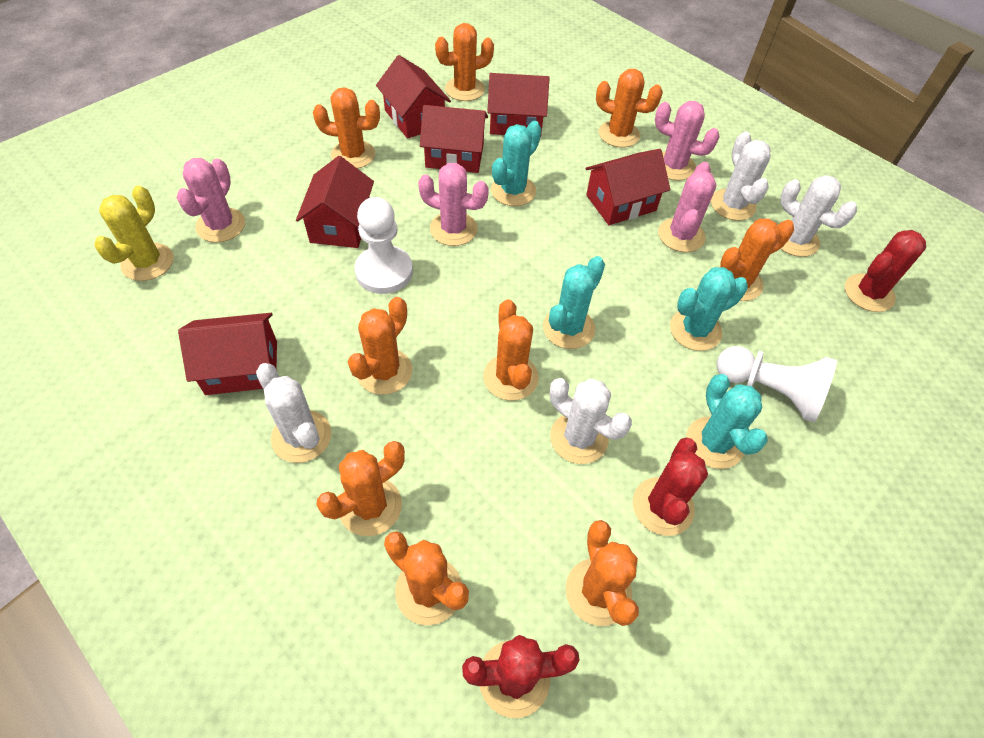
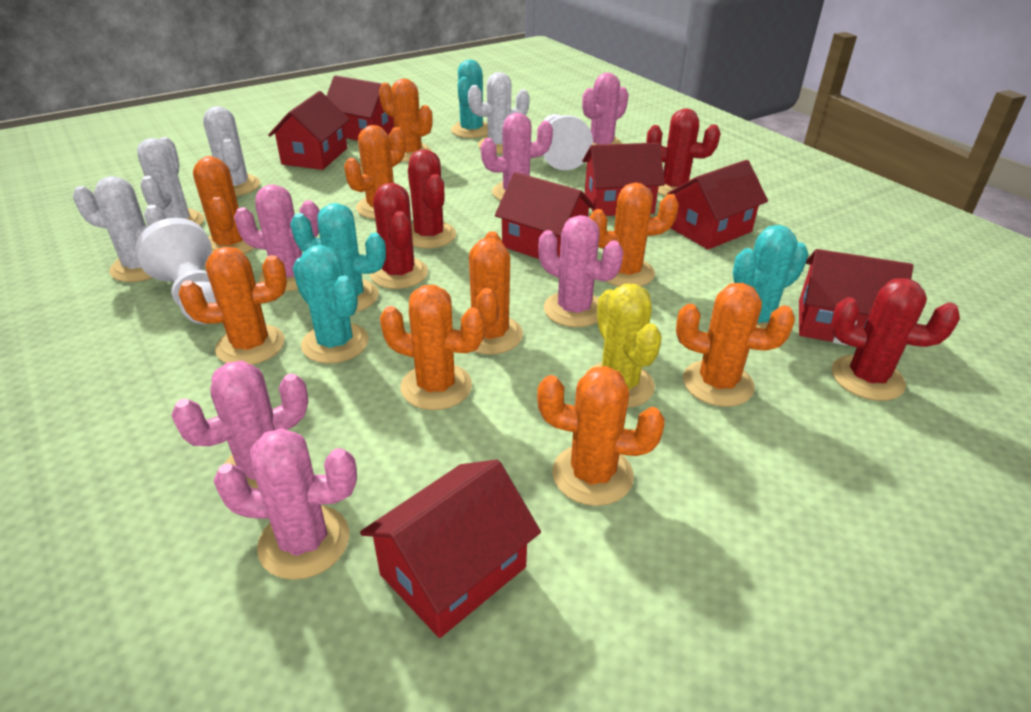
pink cactus: 4 -> 6
red cactus: 3 -> 4
red house: 6 -> 7

